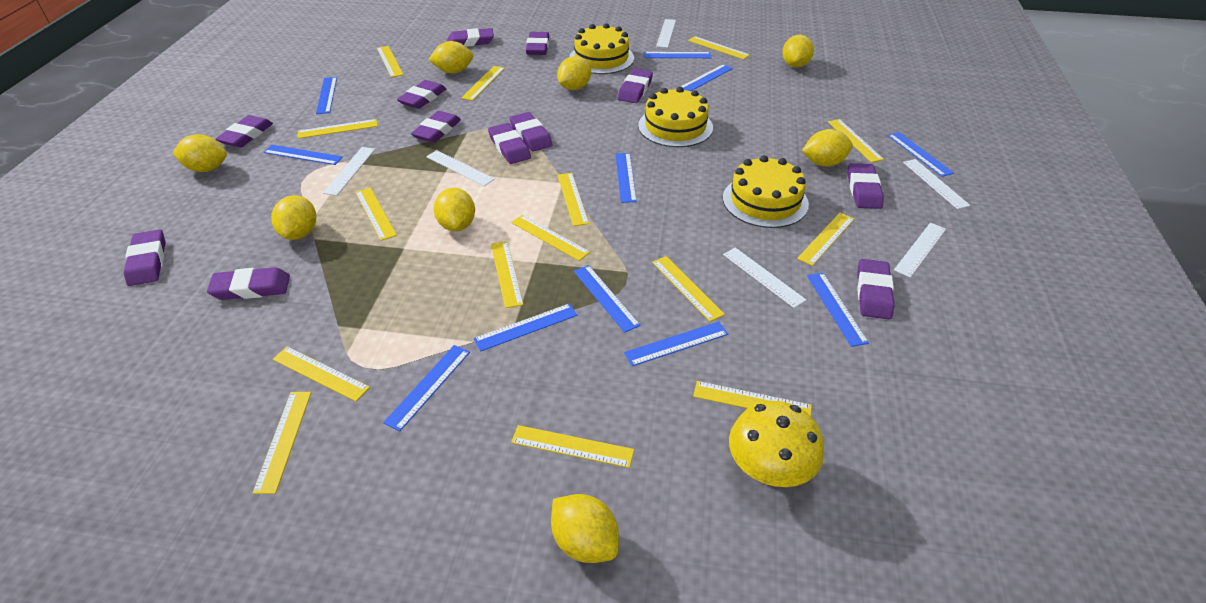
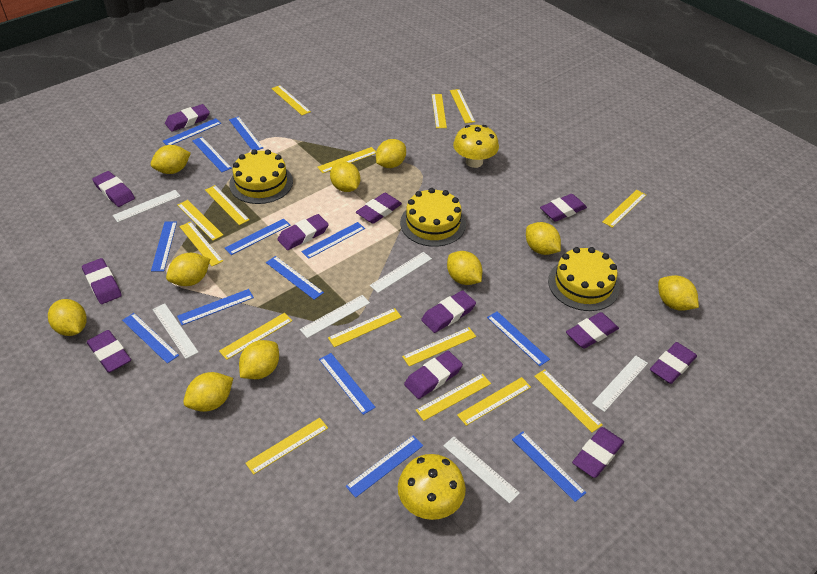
blue ruler: 11 -> 13
yellow lemon: 8 -> 10
yellow mushroom: 1 -> 2

